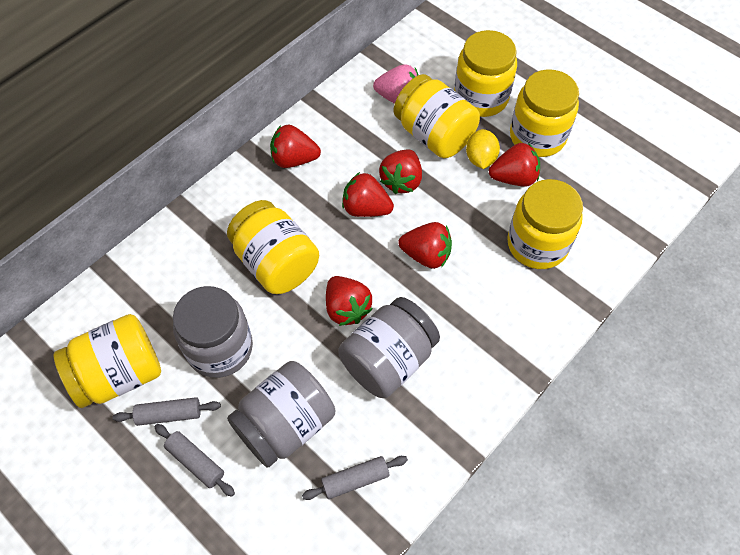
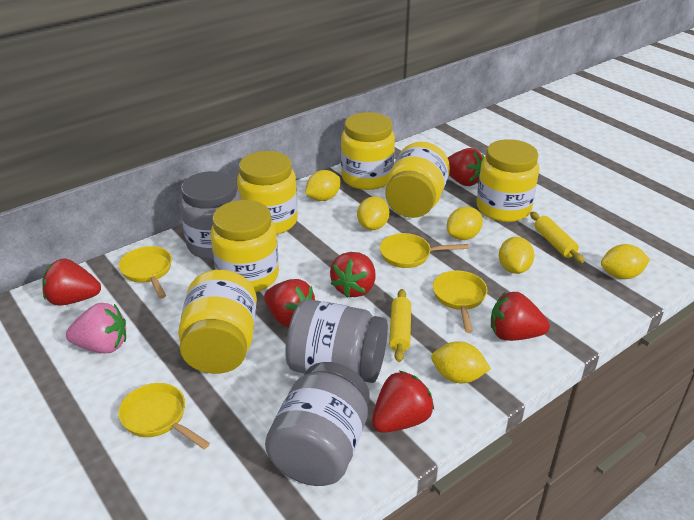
grey rolling pin: 3 -> 0
yellow lemon: 1 -> 6
yellow pan: 0 -> 4
yellow rolling pin: 0 -> 2

